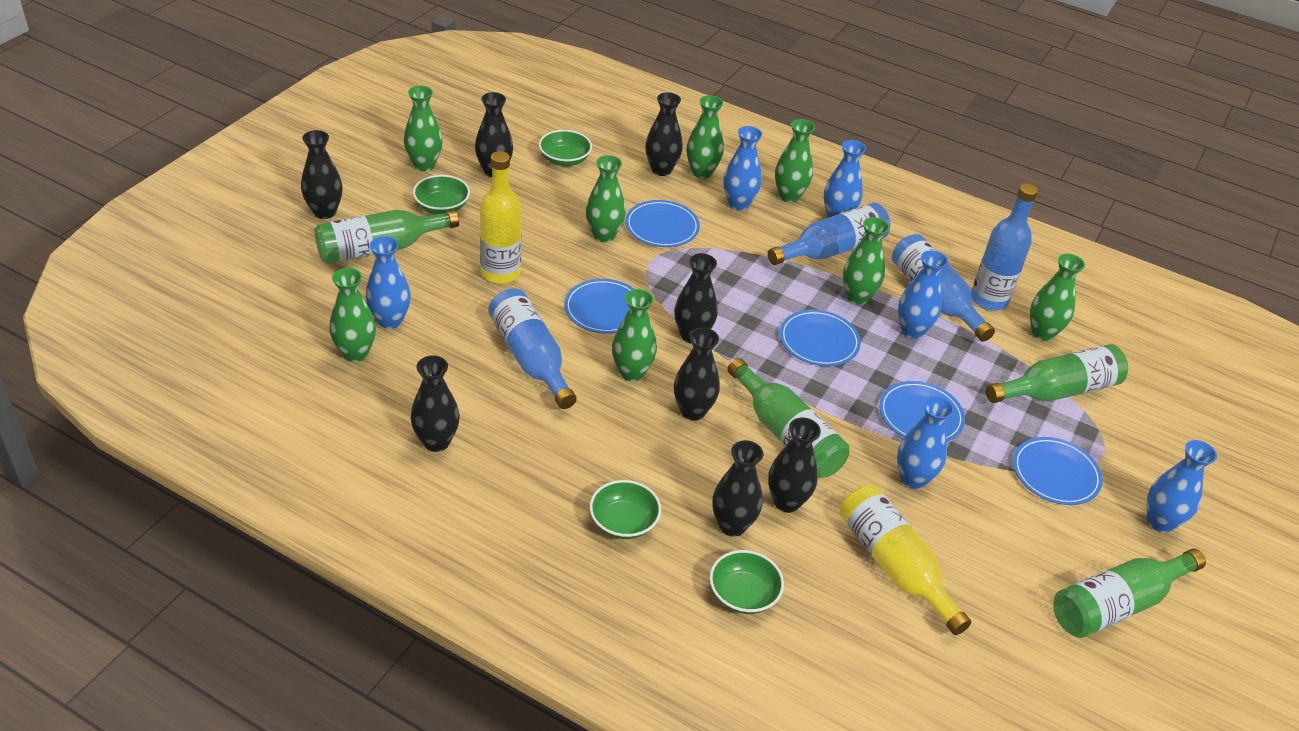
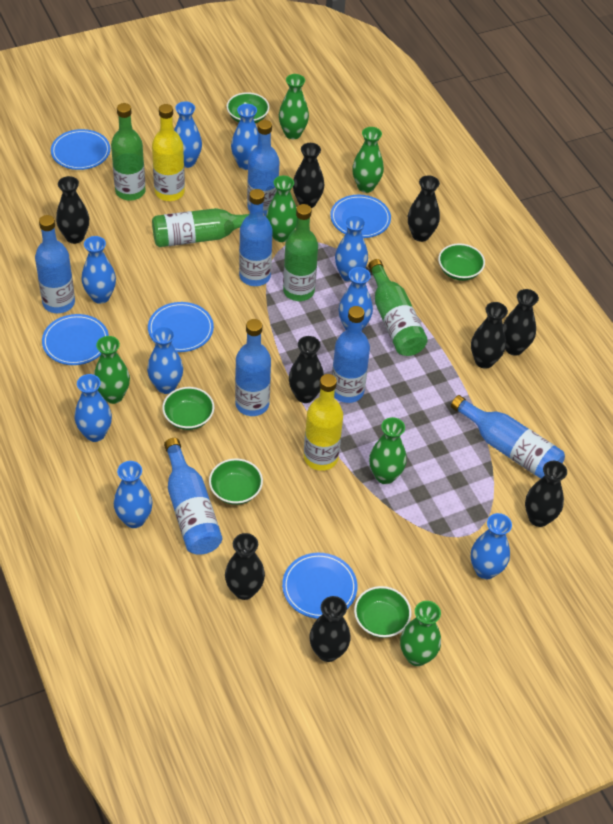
black vase: 8 -> 9
blue bottle: 4 -> 7
blue vase: 6 -> 9
green bowl: 4 -> 5
green vase: 8 -> 6

